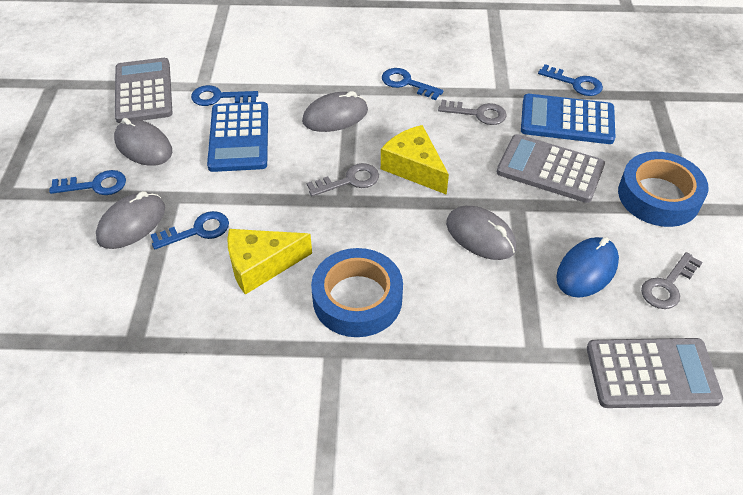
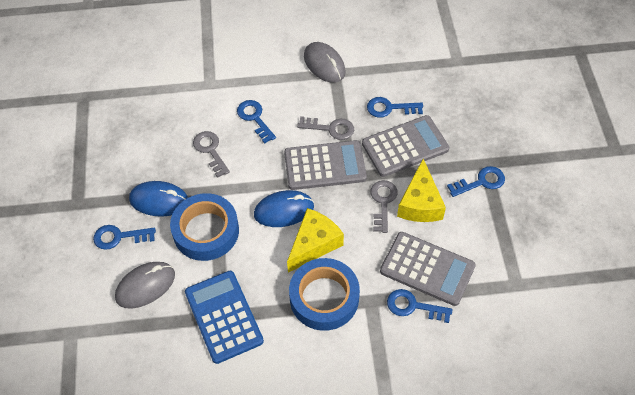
blue calculator: 2 -> 1
blue mouse: 1 -> 2
grey mouse: 4 -> 2

